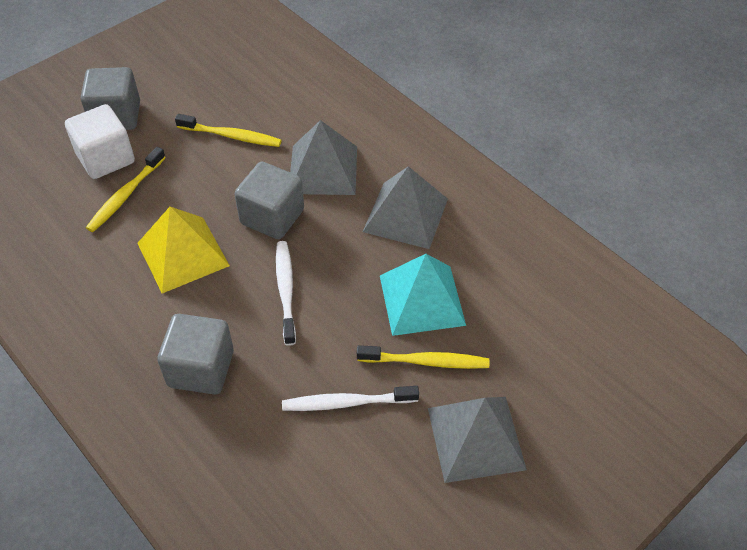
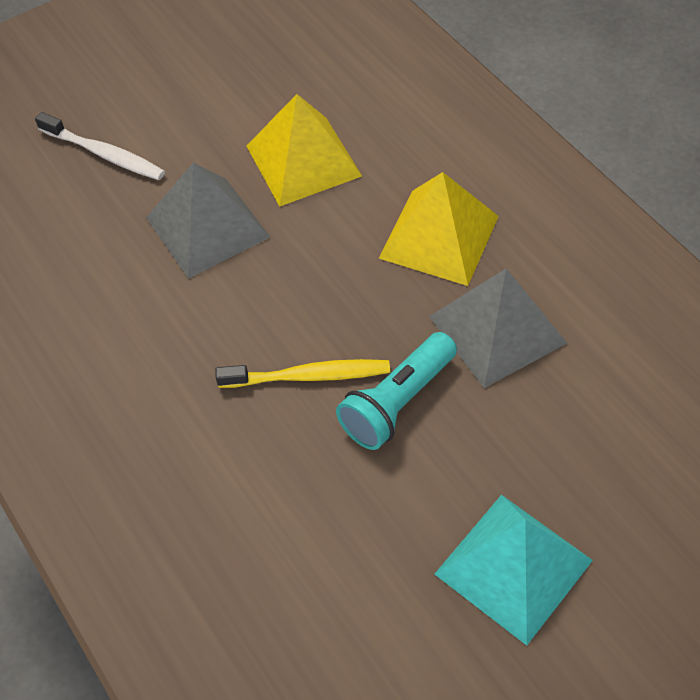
grey cube: 3 -> 0
grey pyramid: 3 -> 2
turquoise flashlight: 0 -> 1
white cube: 1 -> 0
white toothbrush: 2 -> 1
yellow pyramid: 1 -> 2
yellow toothbrush: 3 -> 1

